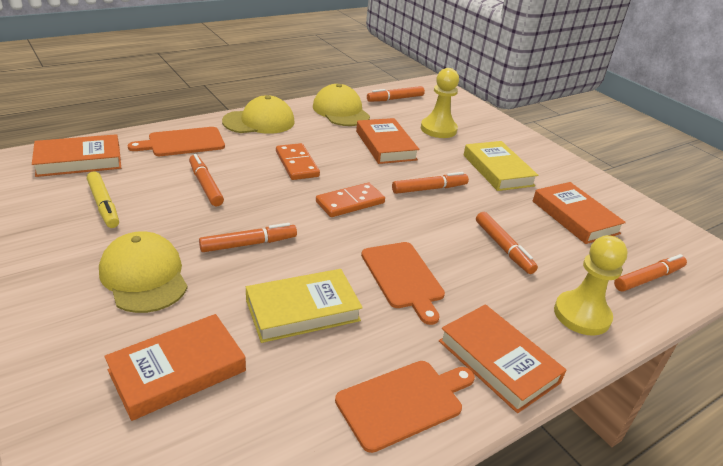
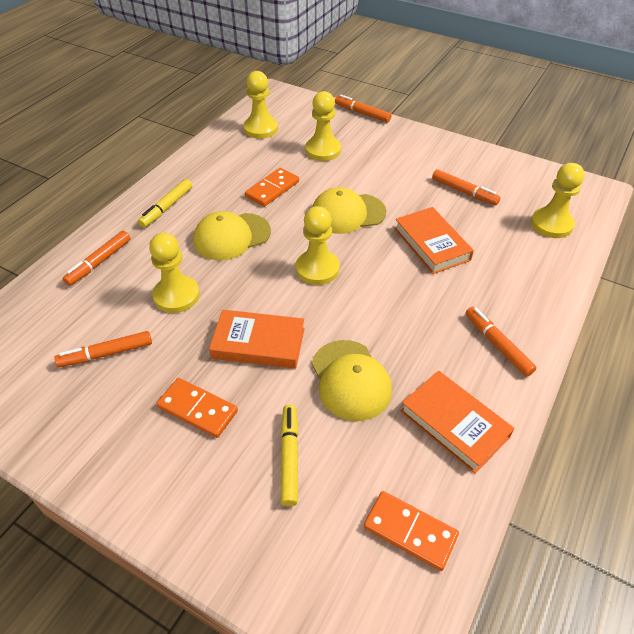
orange book: 5 -> 3
orange cutting board: 3 -> 0
orange domino: 2 -> 3
orange marker: 6 -> 5
yellow book: 2 -> 0
yellow marker: 1 -> 2
yellow pawn: 2 -> 5

